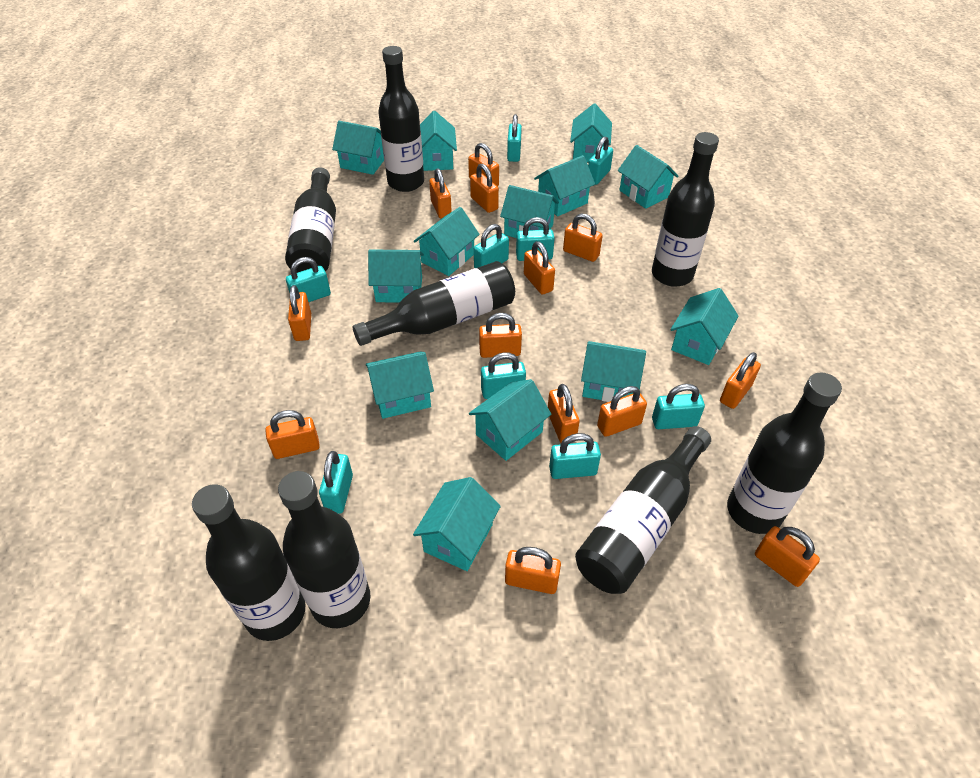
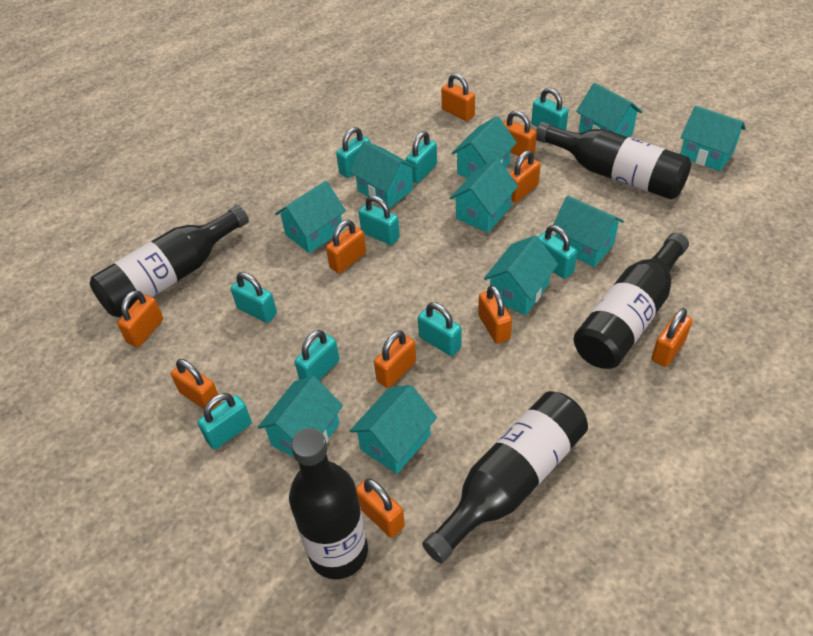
black bottle: 8 -> 5
orange padlock: 13 -> 10
turquoise house: 13 -> 10

